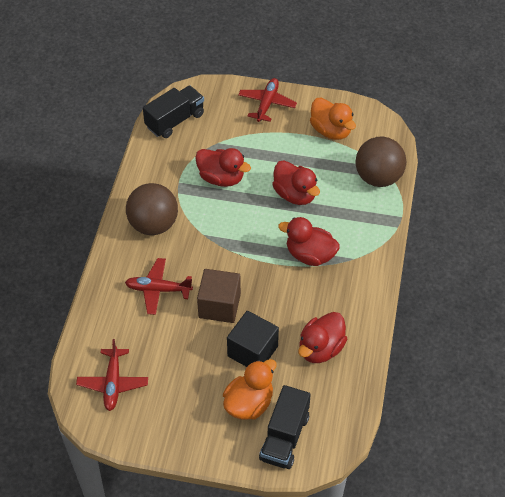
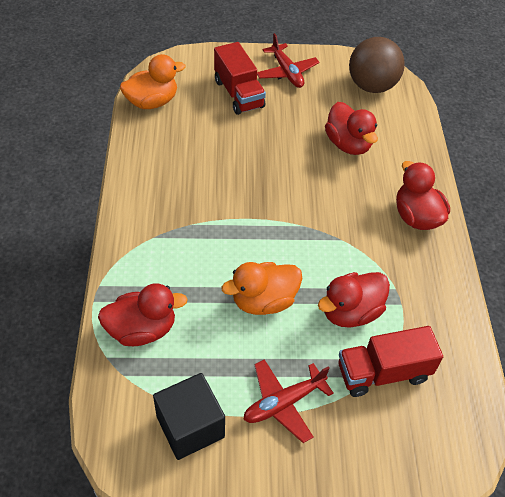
black truck: 2 -> 0
brown ball: 2 -> 1
brown cube: 1 -> 0
red plane: 3 -> 2
red truck: 0 -> 2

